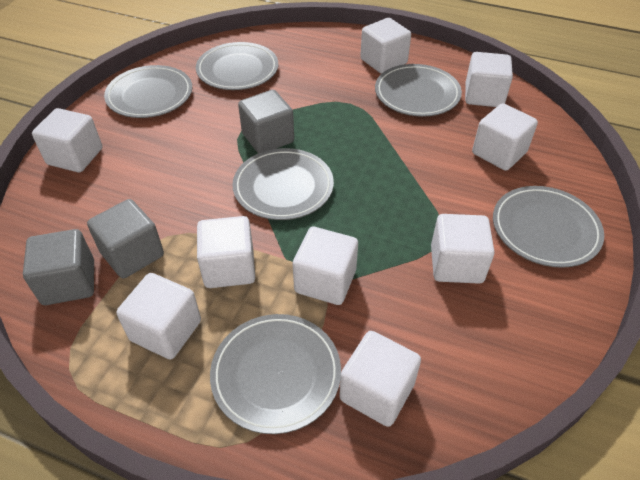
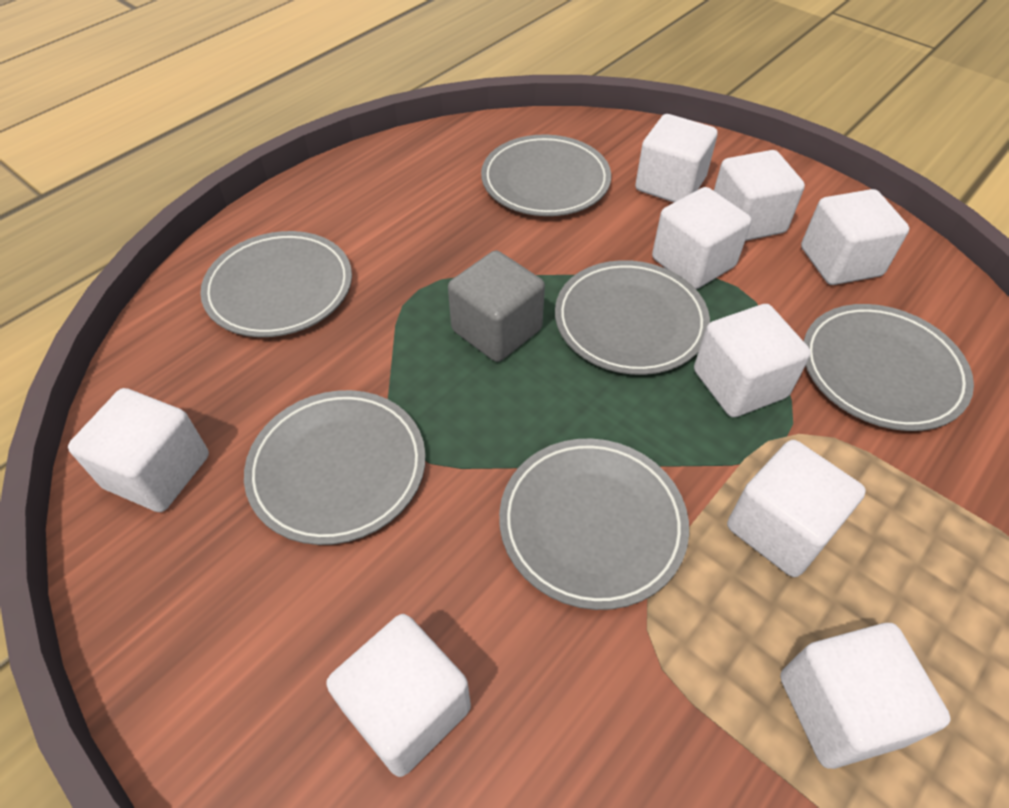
grey cube: 3 -> 1

